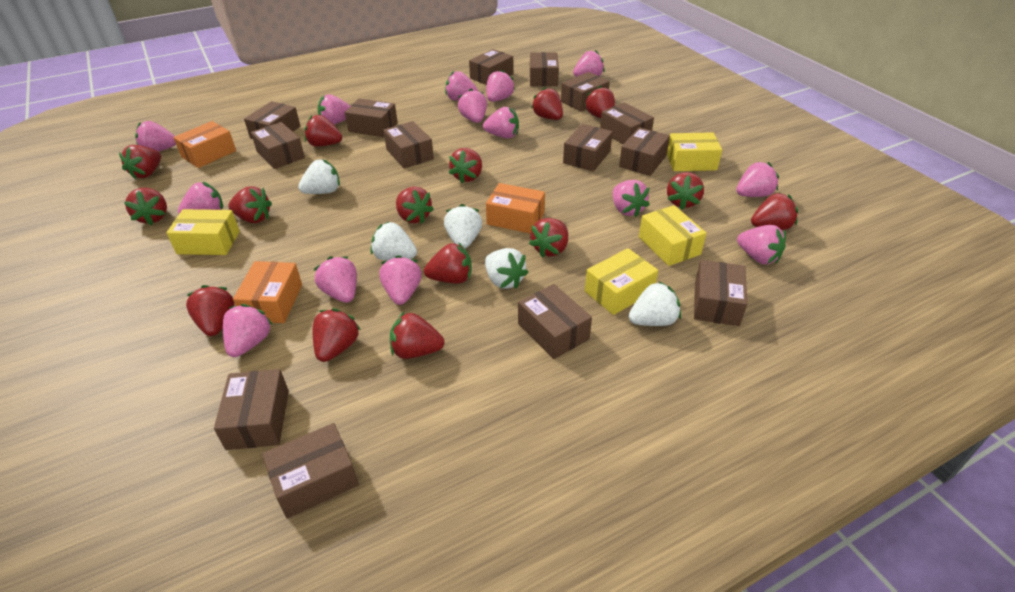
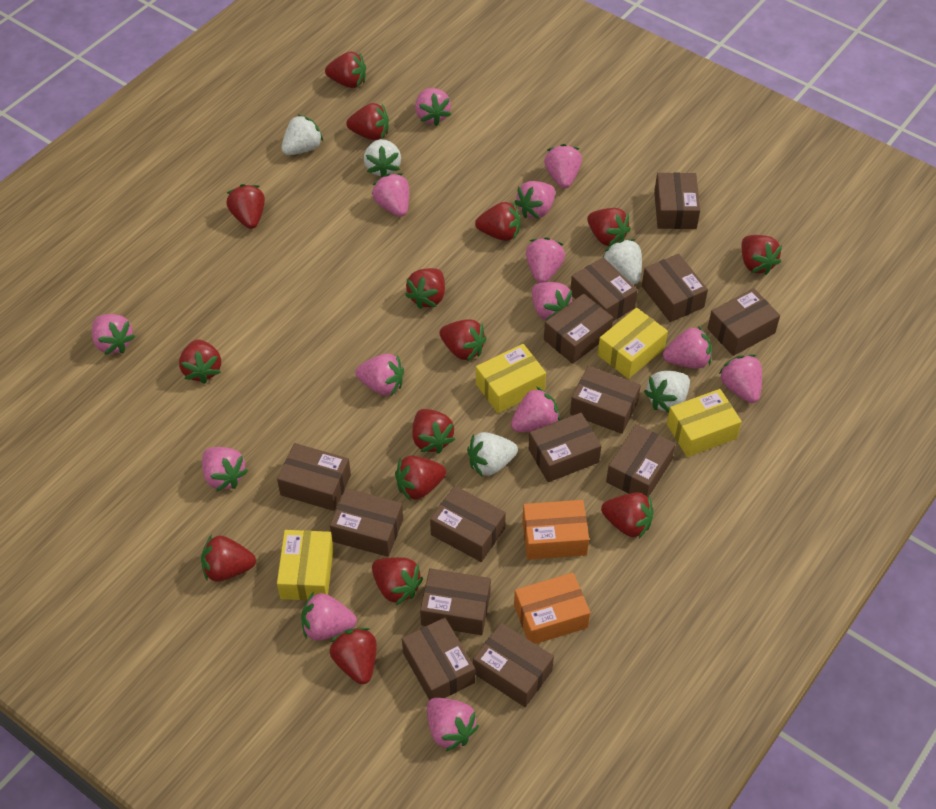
orange box: 3 -> 2

